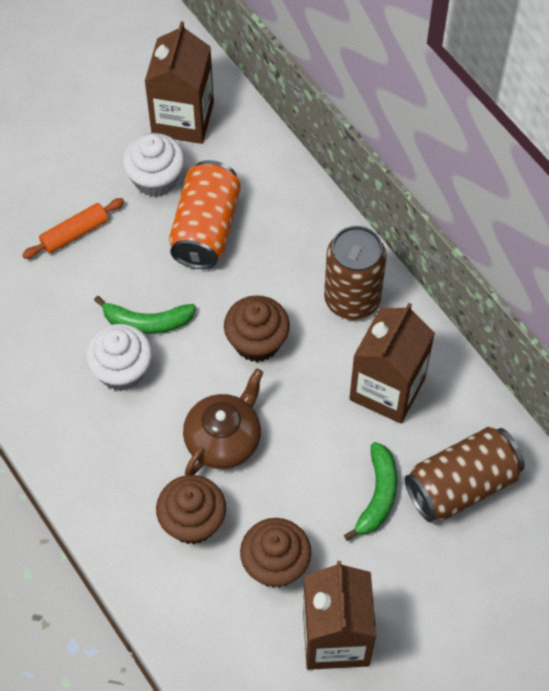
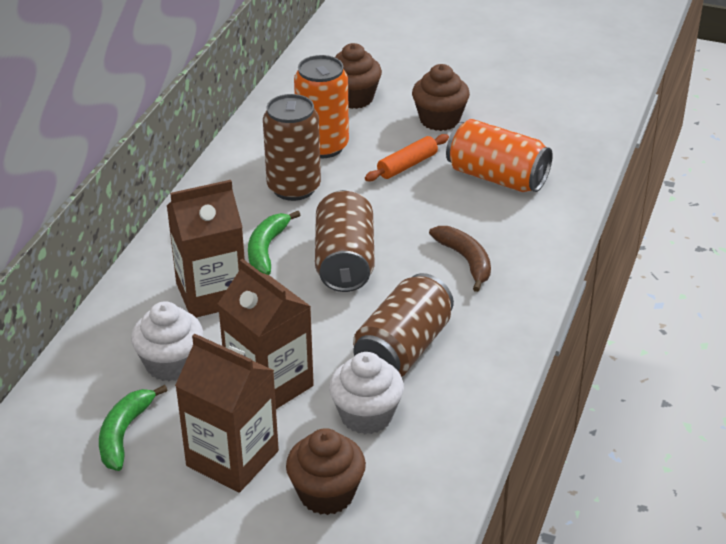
brown banana: 0 -> 1
brown can: 2 -> 3
brown teapot: 1 -> 0
orange can: 1 -> 2

